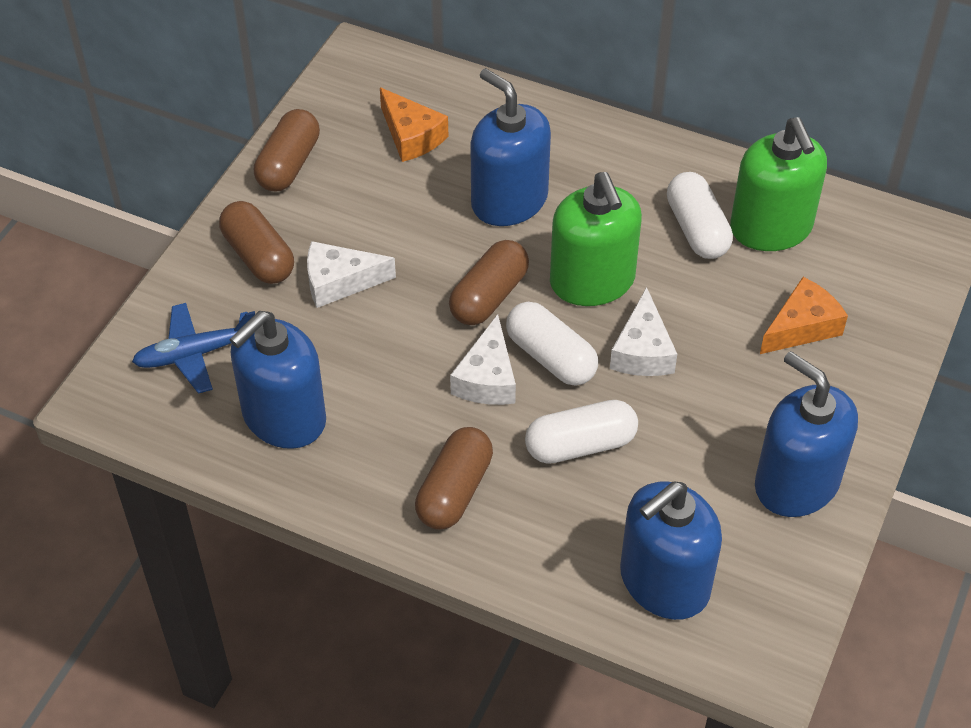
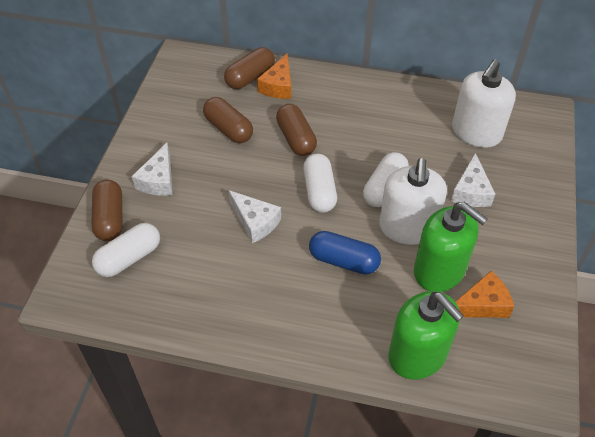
blue capsule: 0 -> 1
blue plane: 1 -> 0
blue soap dispenser: 4 -> 0
white soap dispenser: 0 -> 2

